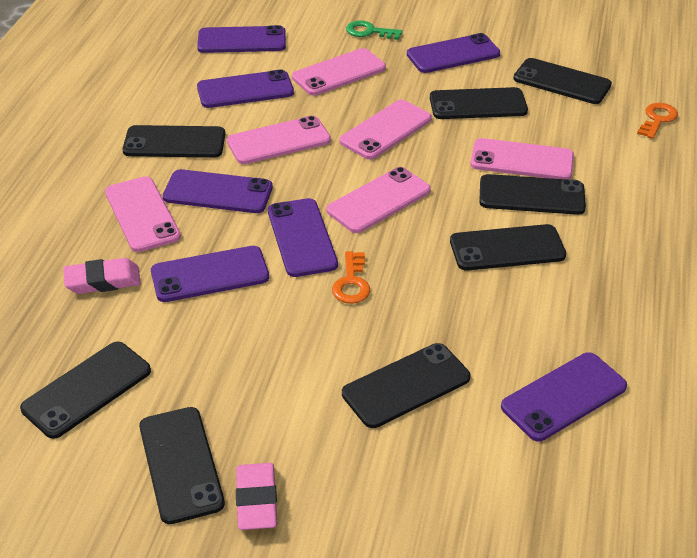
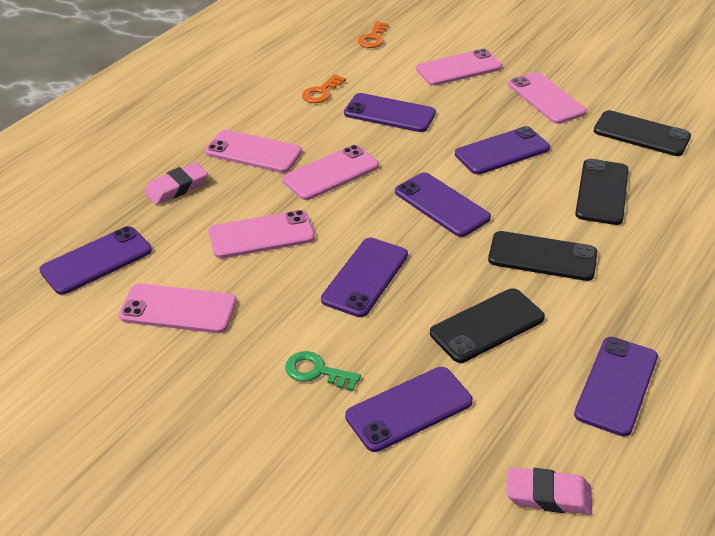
black phone: 8 -> 4

